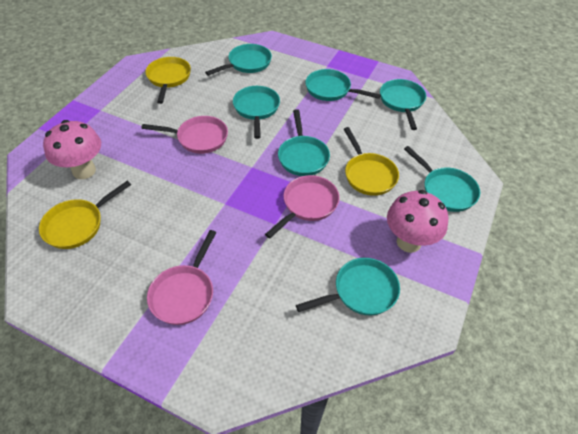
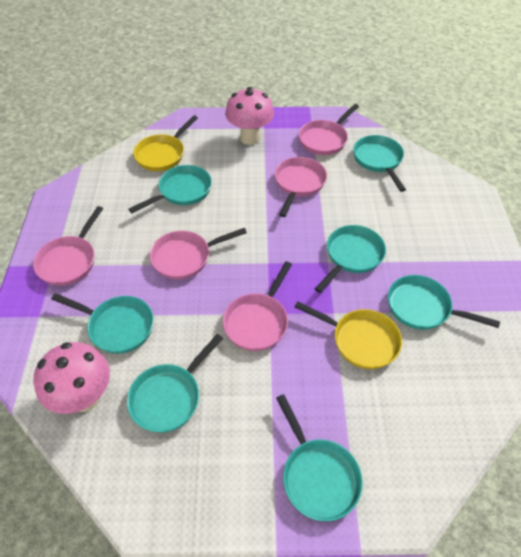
pink pan: 3 -> 5
yellow pan: 3 -> 2

